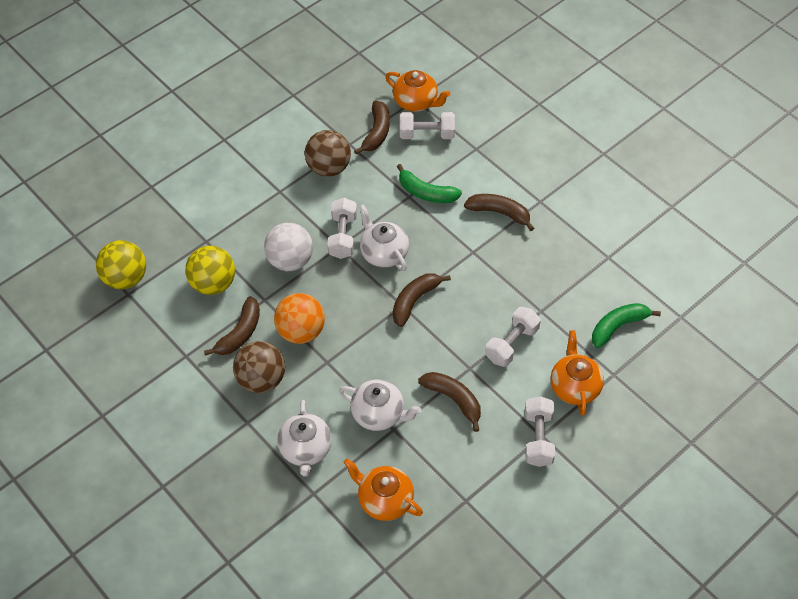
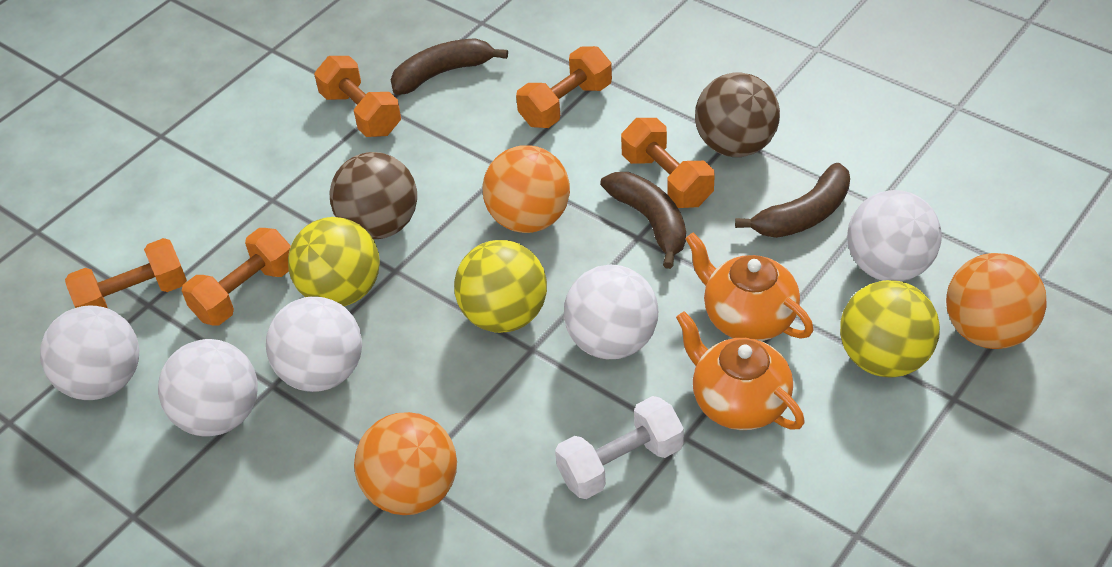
brown banana: 5 -> 3
green banana: 2 -> 0
orange ball: 1 -> 3
orange dumbbell: 0 -> 5
orange teapot: 3 -> 2
white ball: 1 -> 5
white dumbbell: 4 -> 1
white teapot: 3 -> 0
yellow ball: 2 -> 3

